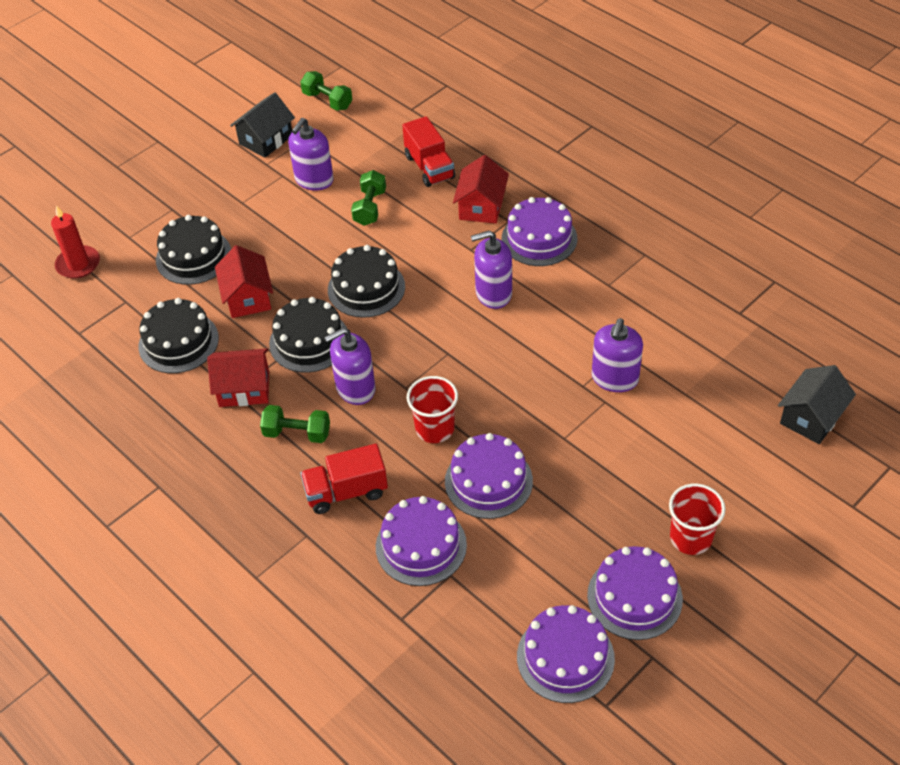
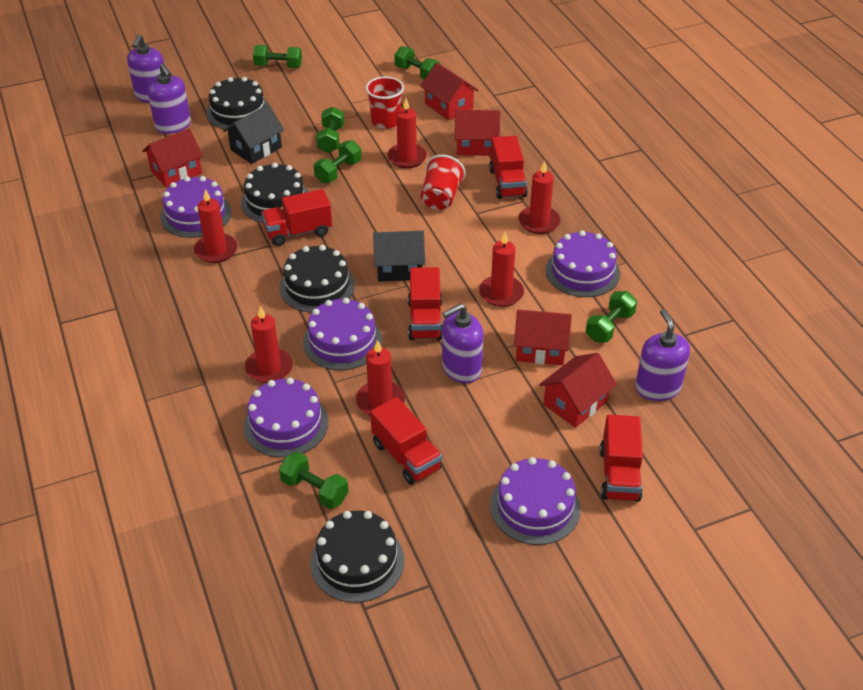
green dumbbell: 3 -> 6
red candle: 1 -> 6
red house: 3 -> 5
red truck: 2 -> 5

